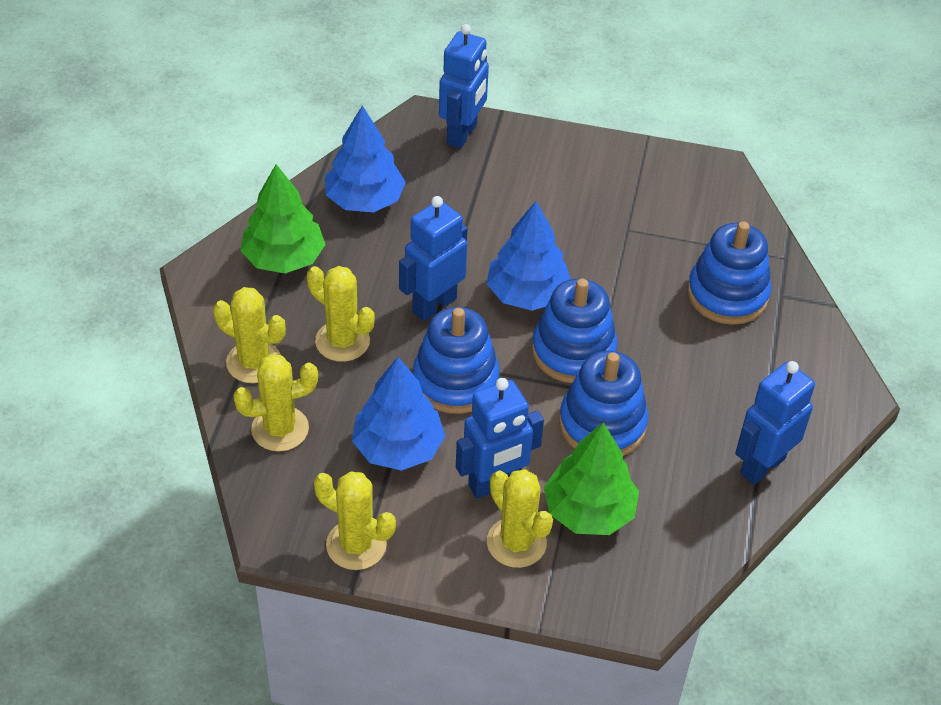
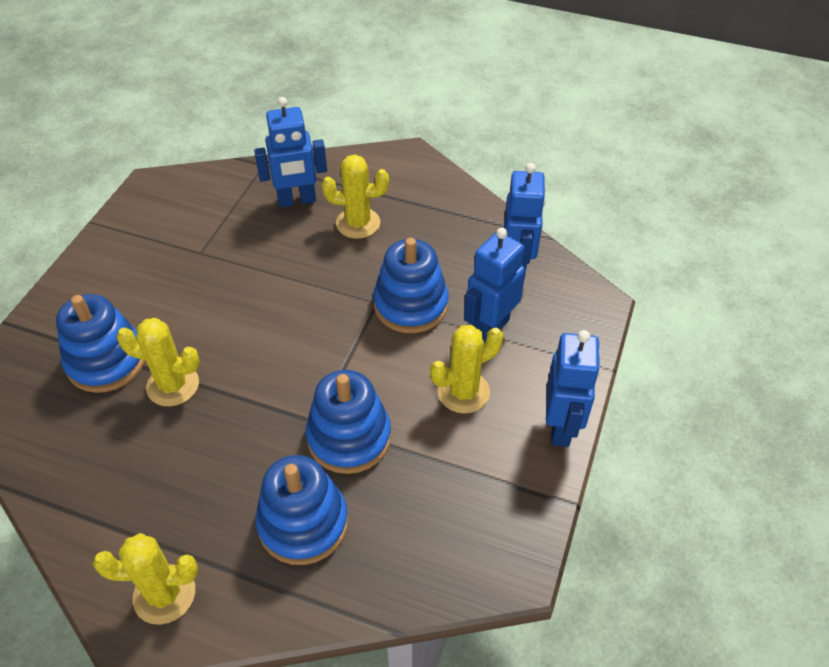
blue tree: 3 -> 0
green tree: 2 -> 0
yellow cactus: 5 -> 4

